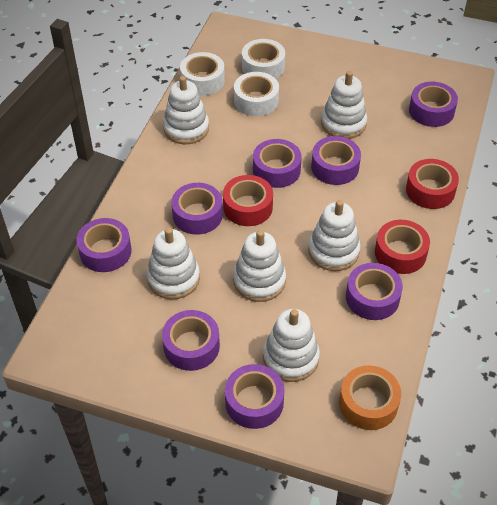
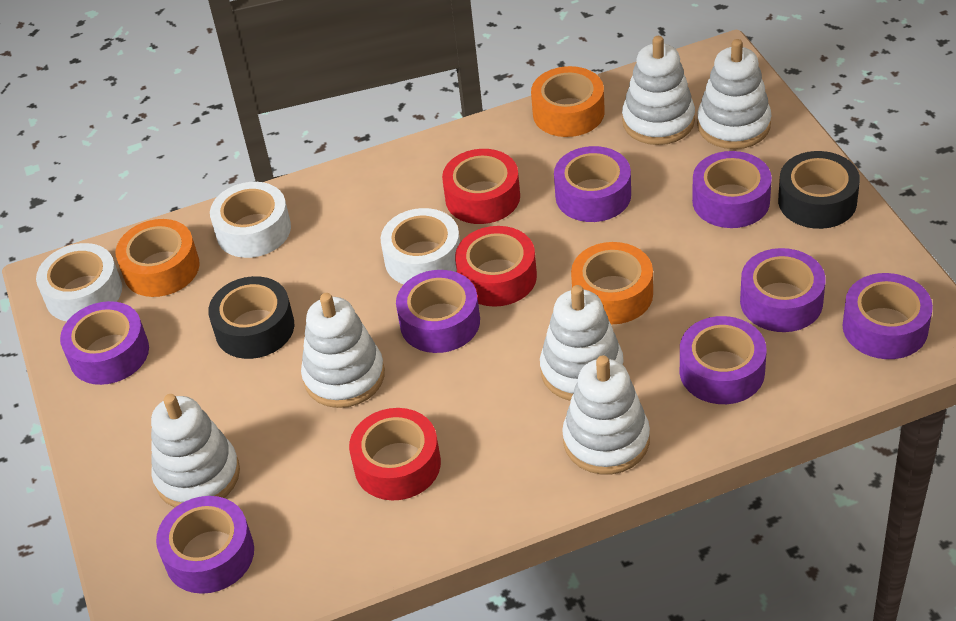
black tape: 0 -> 2
orange tape: 1 -> 3

